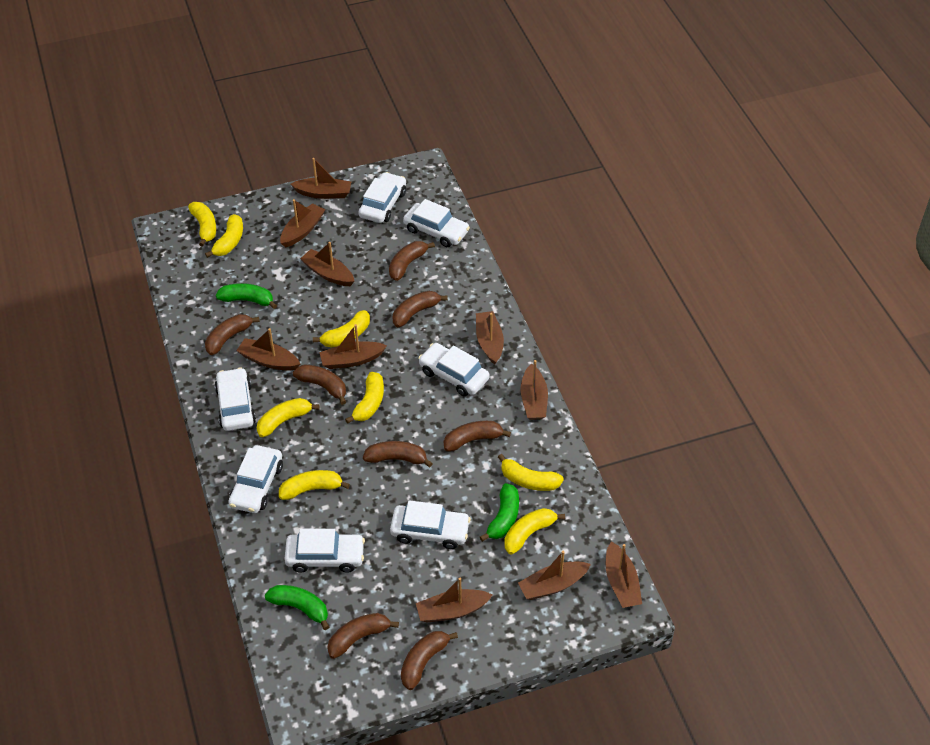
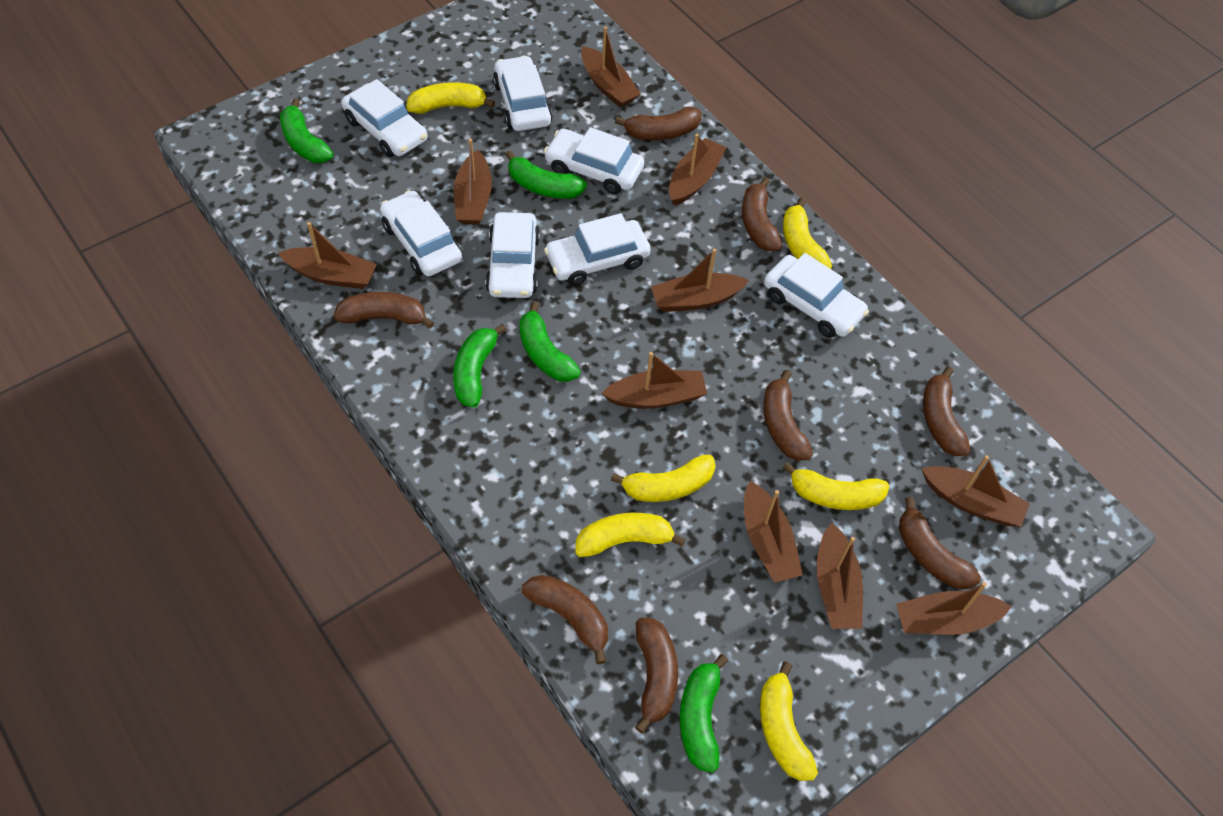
green banana: 3 -> 5
yellow banana: 8 -> 6

